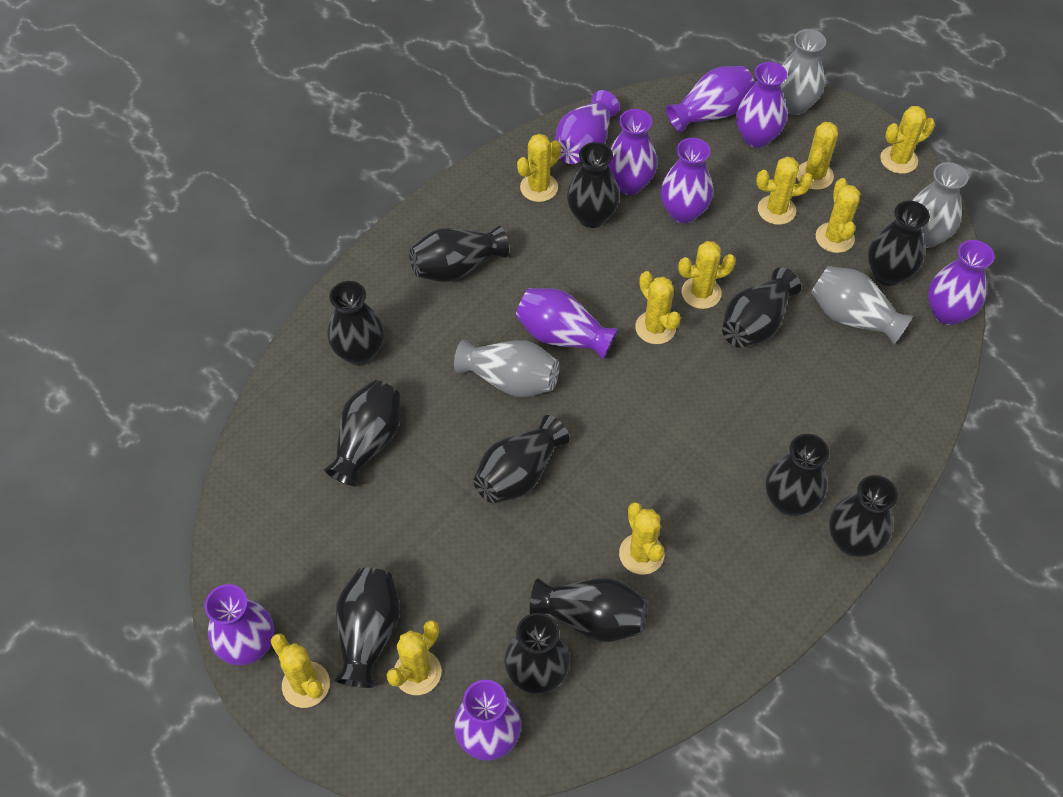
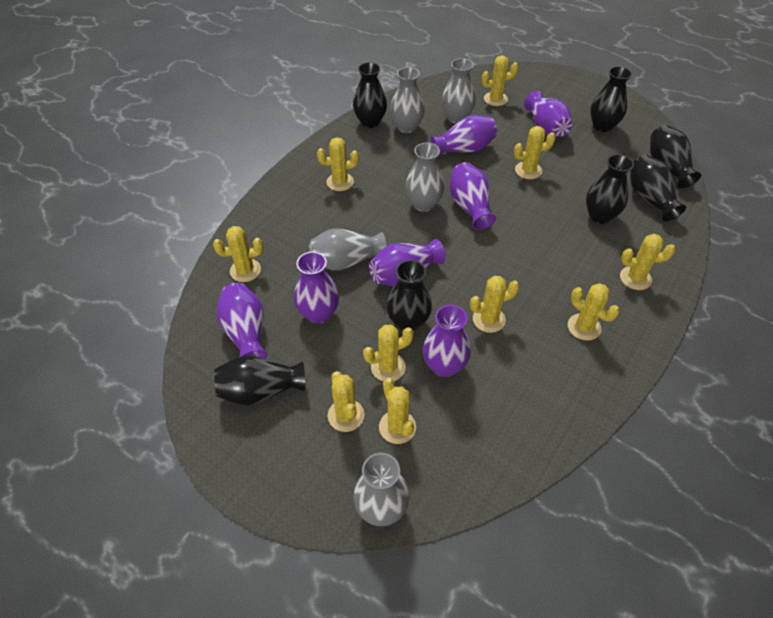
black vase: 12 -> 7
grey vase: 4 -> 5
purple vase: 9 -> 7

